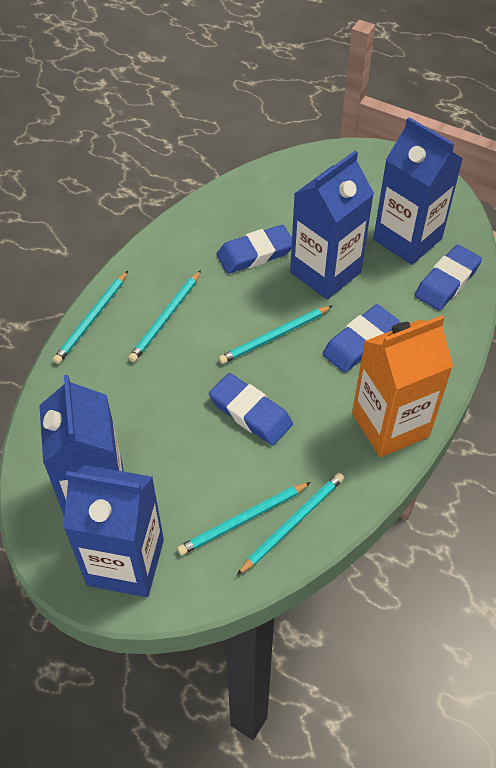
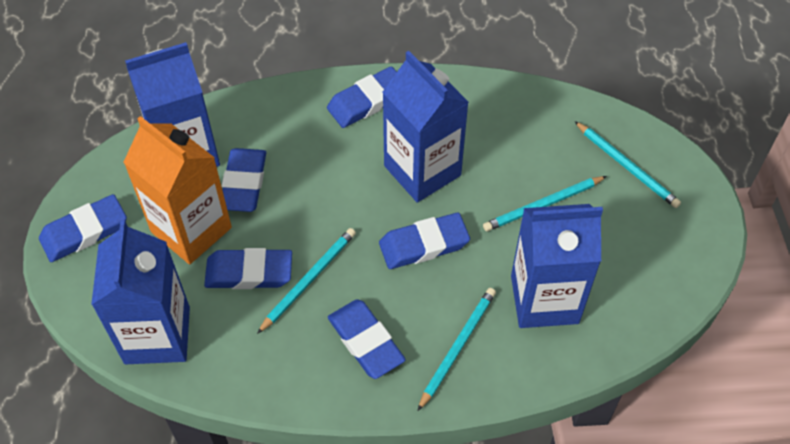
blue eraser: 4 -> 6
turquoise pencil: 5 -> 4

